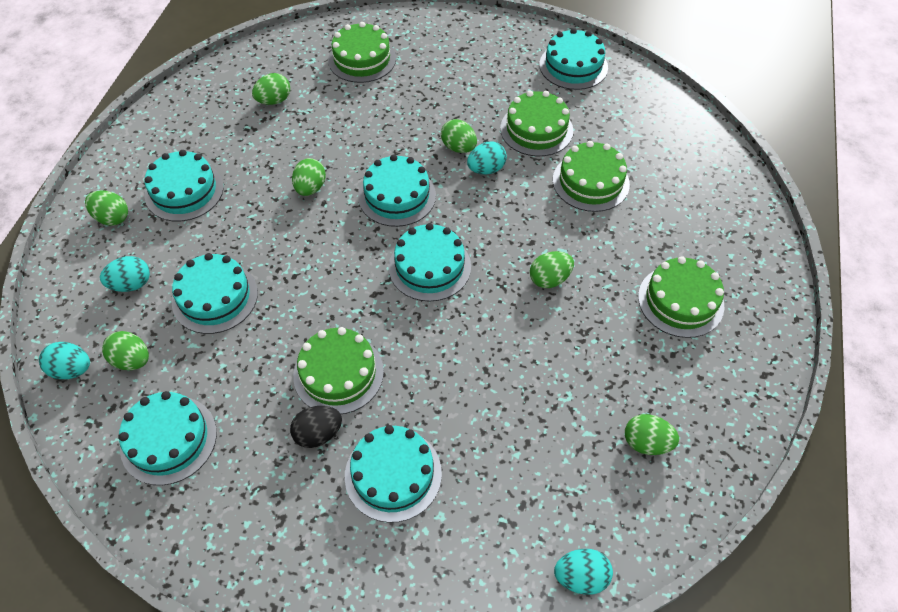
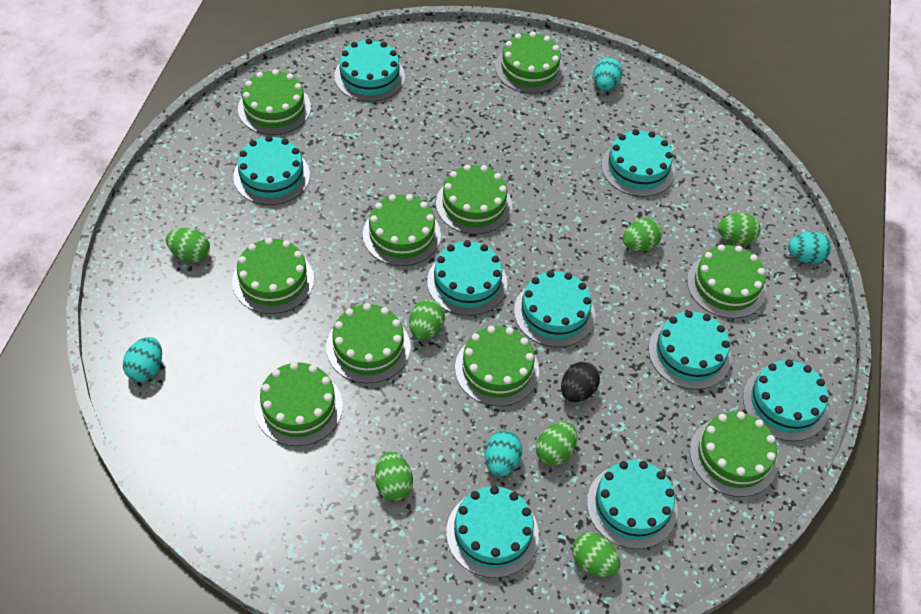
green cake: 5 -> 10
turquoise cake: 7 -> 9

